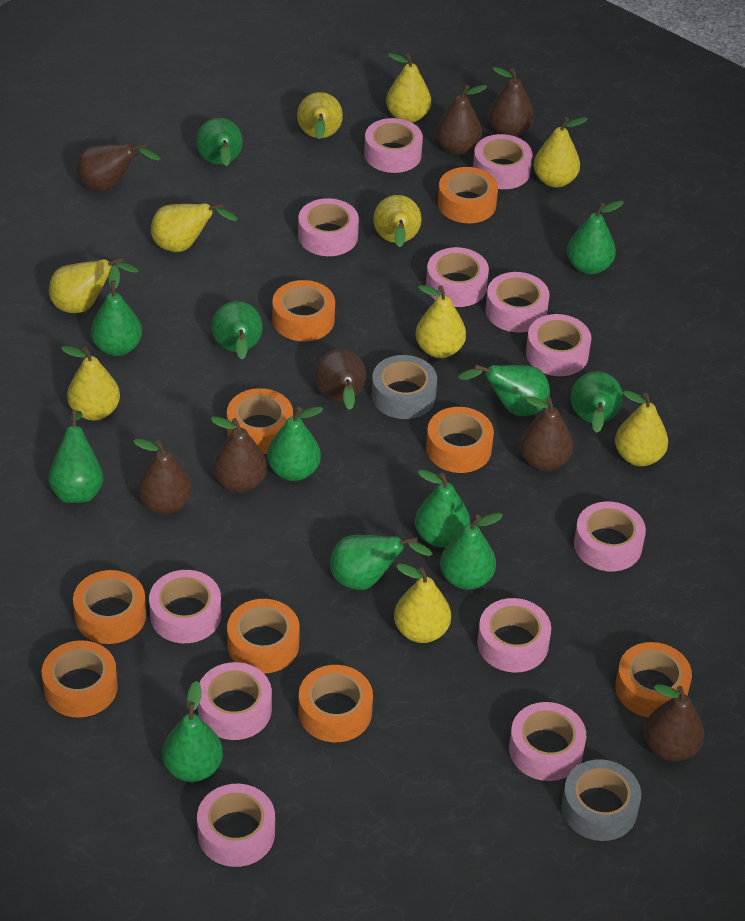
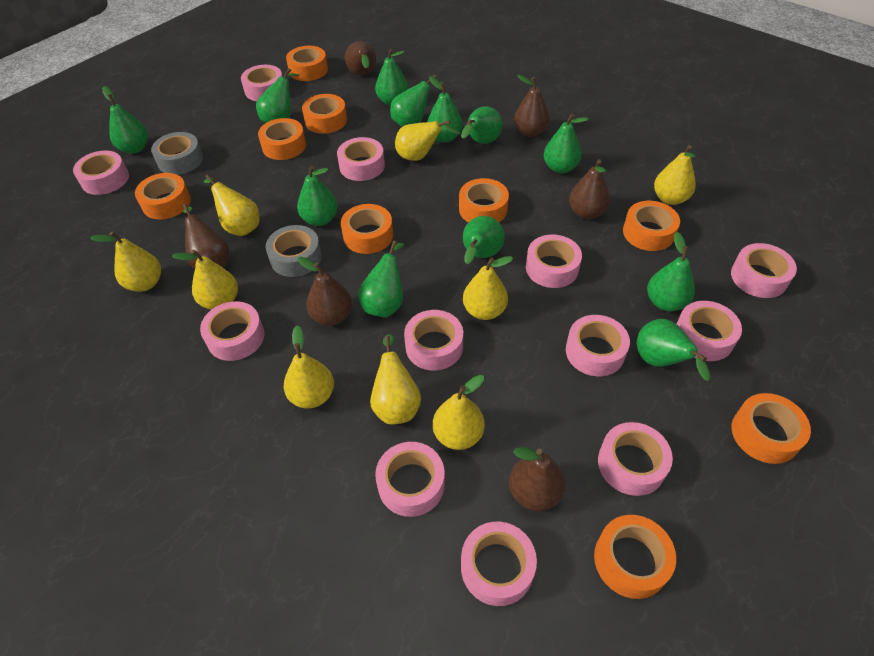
brown pear: 8 -> 6
yellow pear: 10 -> 9

